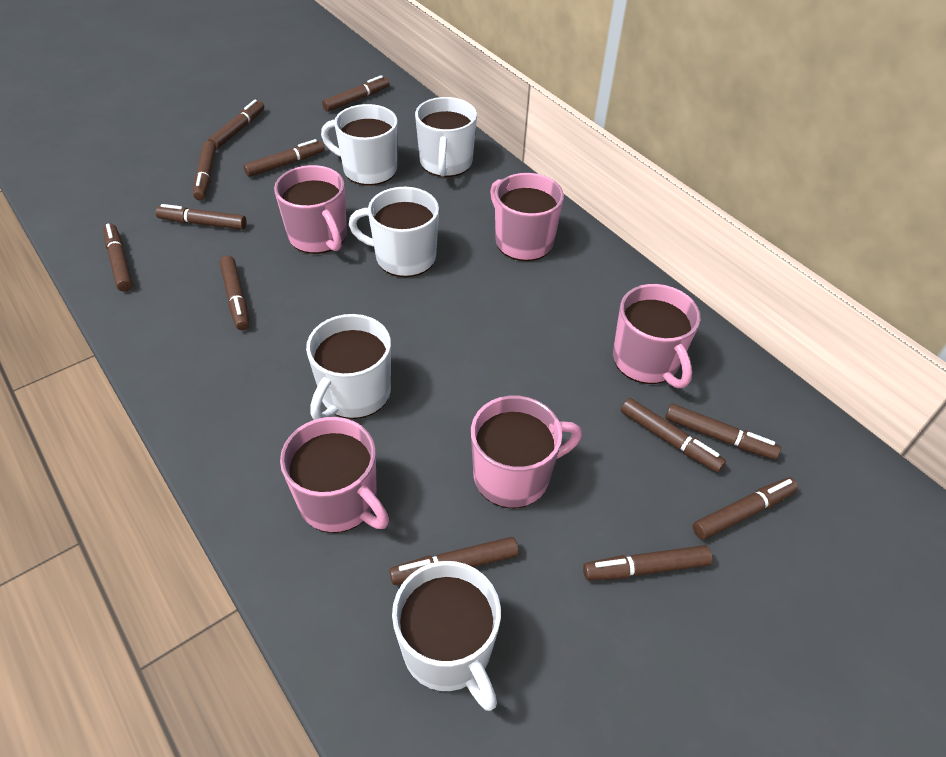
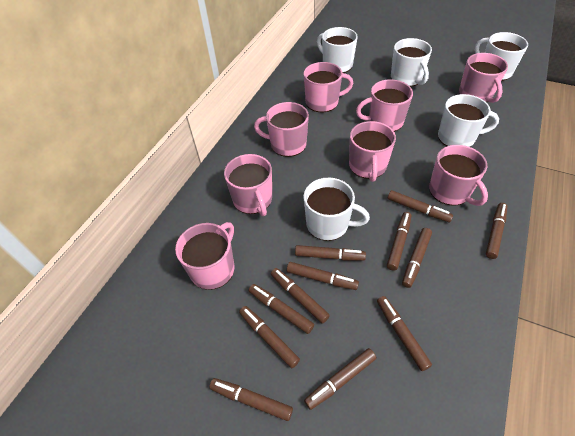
pink mug: 5 -> 8

